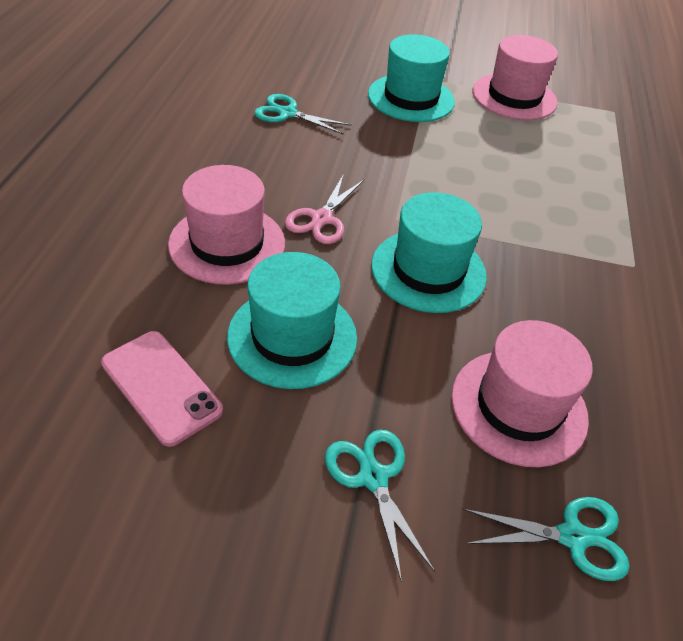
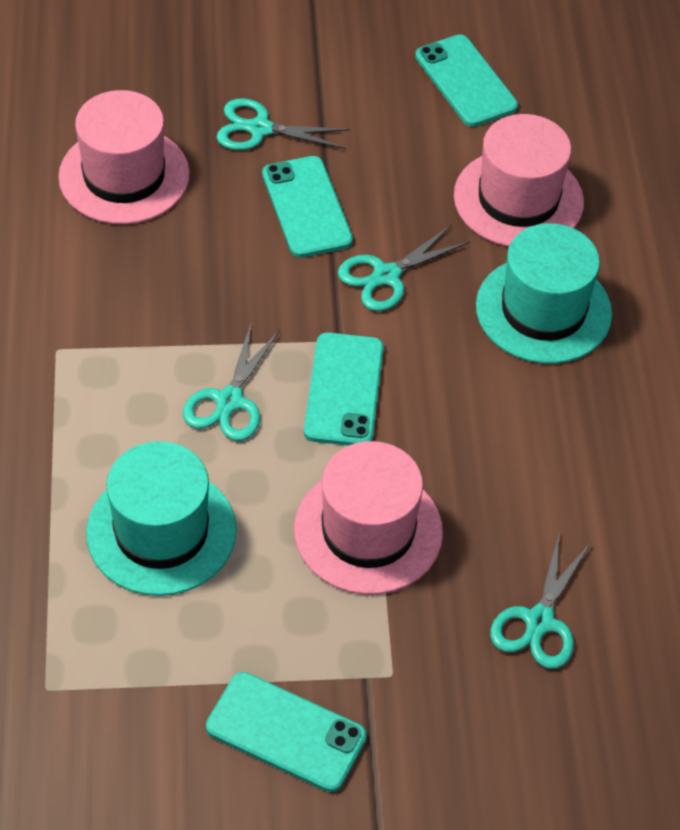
pink phone: 1 -> 0
pink scissors: 1 -> 0
turquoise hat: 3 -> 2
turquoise phone: 0 -> 4
turquoise scissors: 3 -> 4

